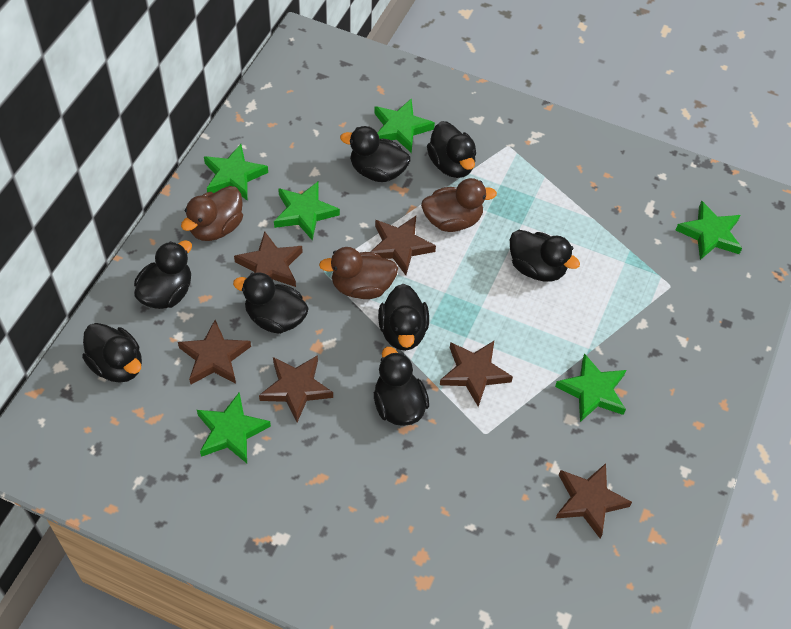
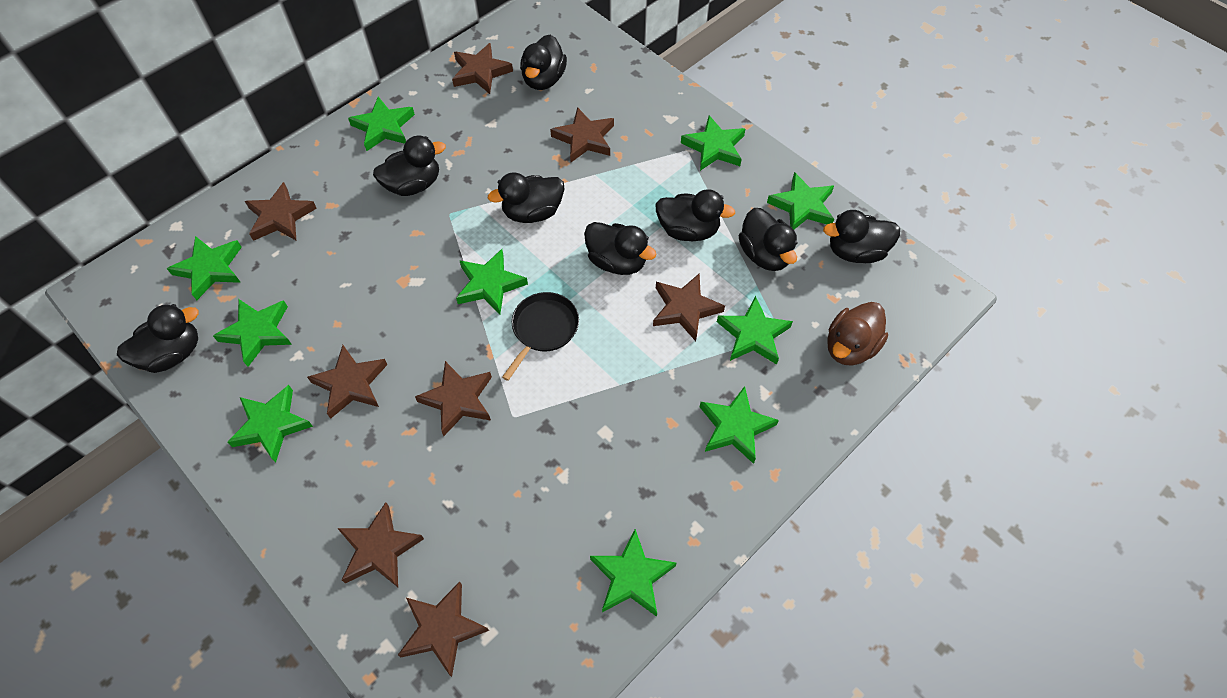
black pan: 0 -> 1
brown duck: 3 -> 1
brown star: 6 -> 8
green star: 6 -> 10

